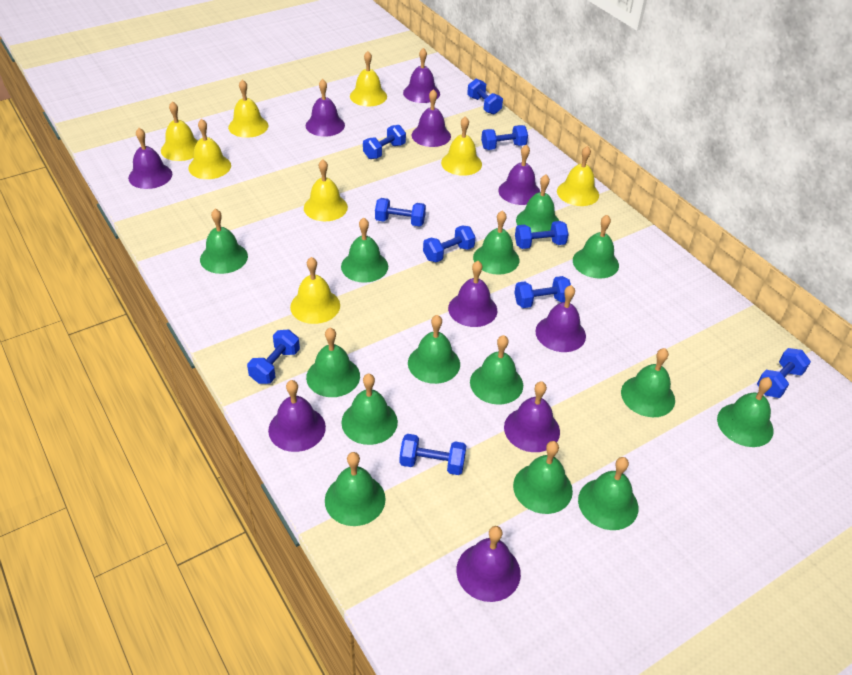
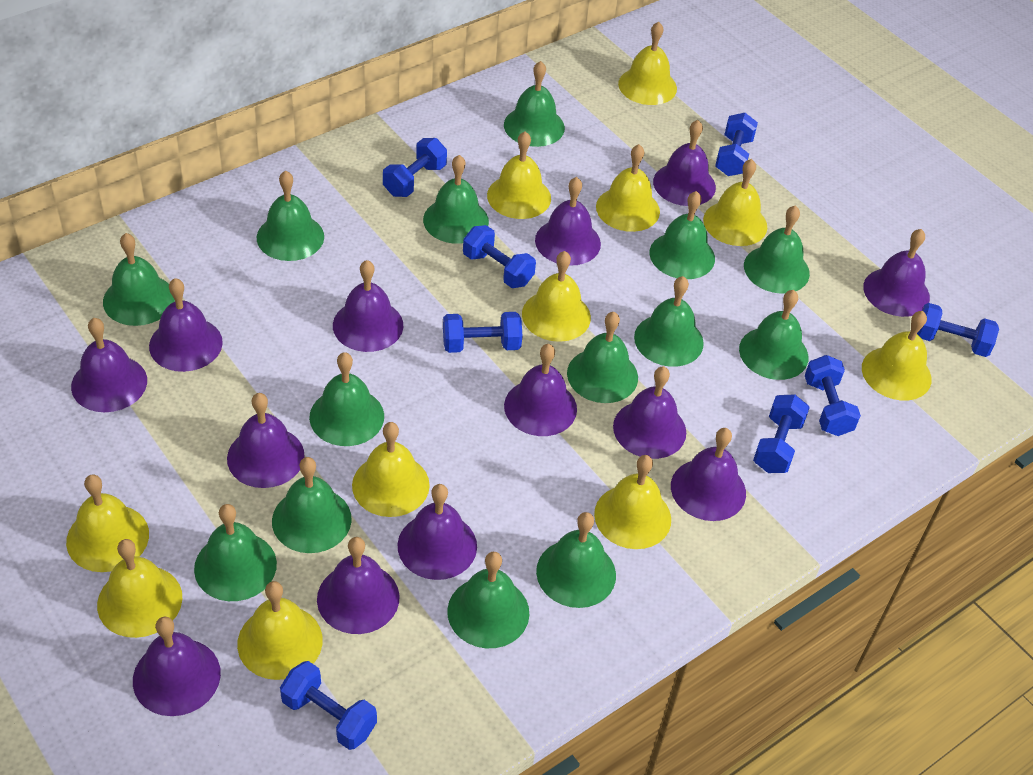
blue dumbbell: 10 -> 8
purple bell: 10 -> 13
yellow bell: 8 -> 11

